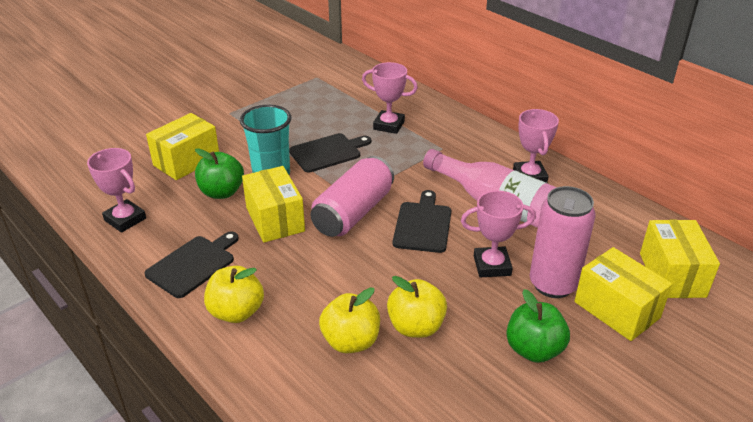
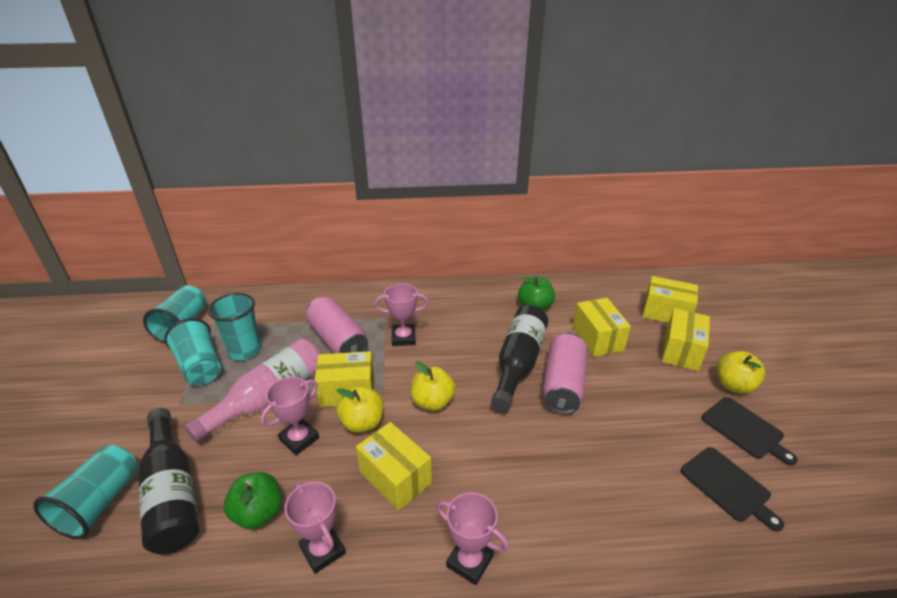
black bottle: 0 -> 2
black cutting board: 3 -> 2
turquoise cup: 1 -> 4
yellow box: 4 -> 5

